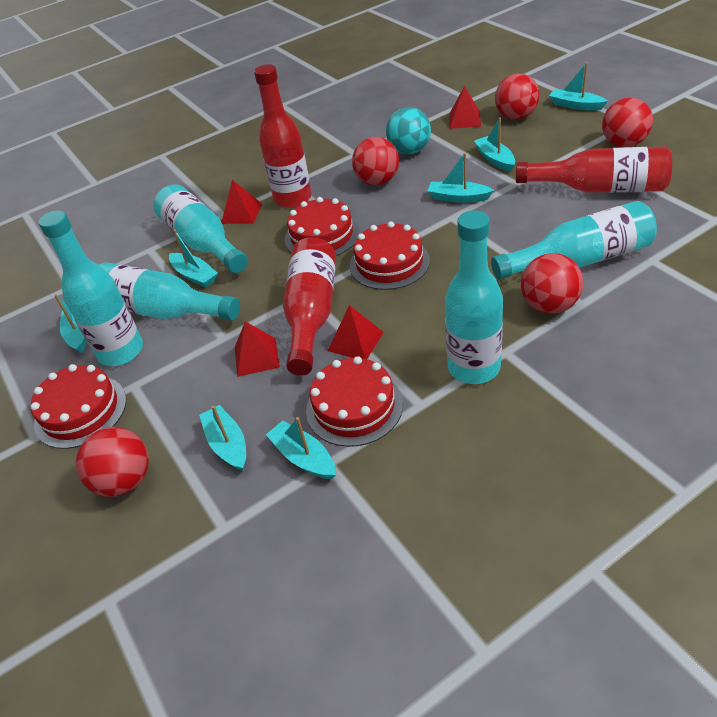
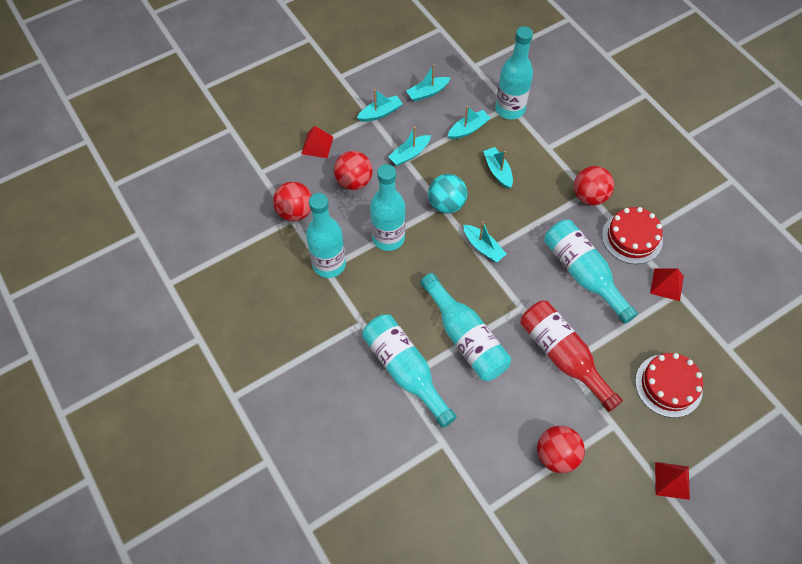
red ball: 5 -> 4
red bottle: 3 -> 1
red cake: 4 -> 2
red pyramid: 4 -> 3
turquoise boat: 7 -> 6
turquoise bottle: 5 -> 6

